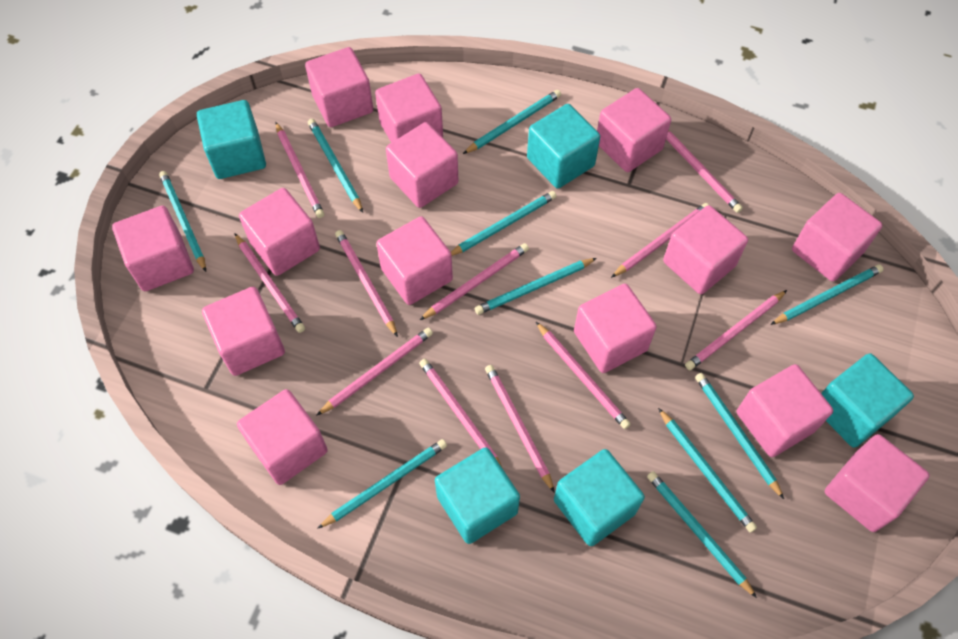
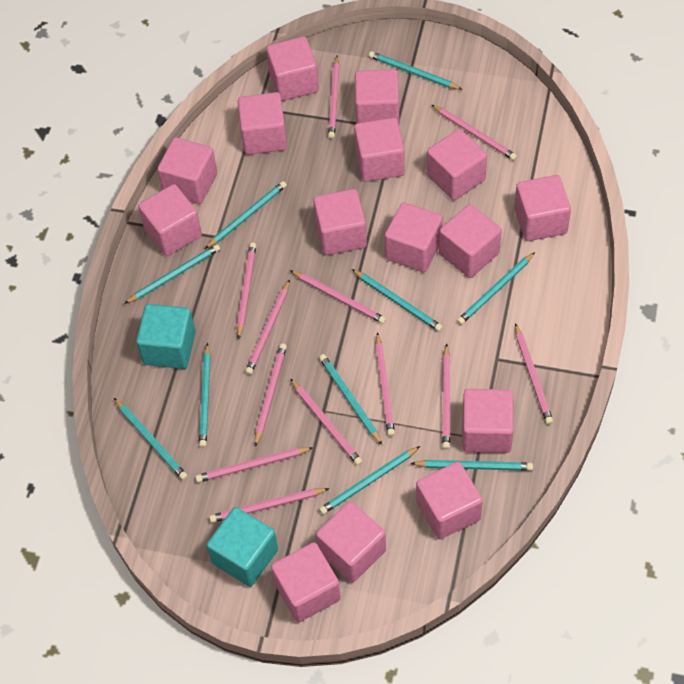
pink cube: 14 -> 15
pink pencil: 11 -> 12
turquoise cube: 5 -> 2

